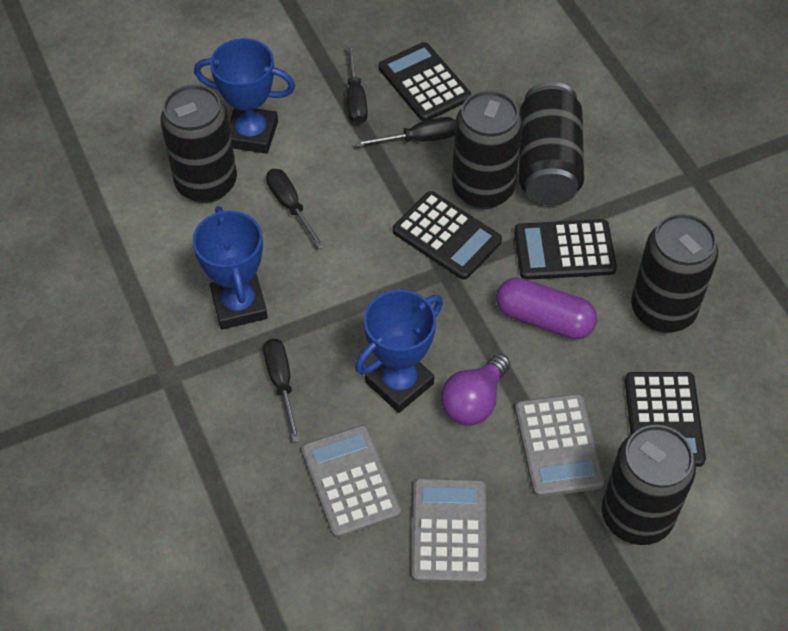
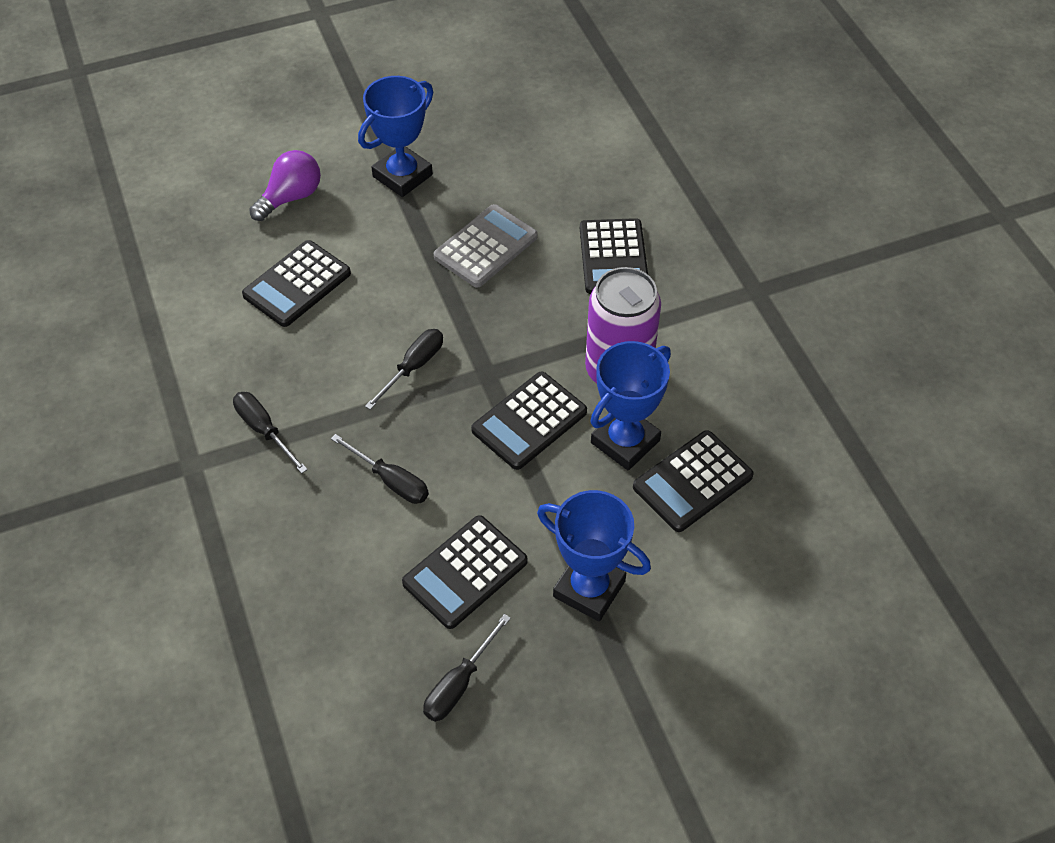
black calculator: 4 -> 5
black can: 5 -> 0
grey calculator: 3 -> 1
purple can: 0 -> 1
purple capsule: 1 -> 0

